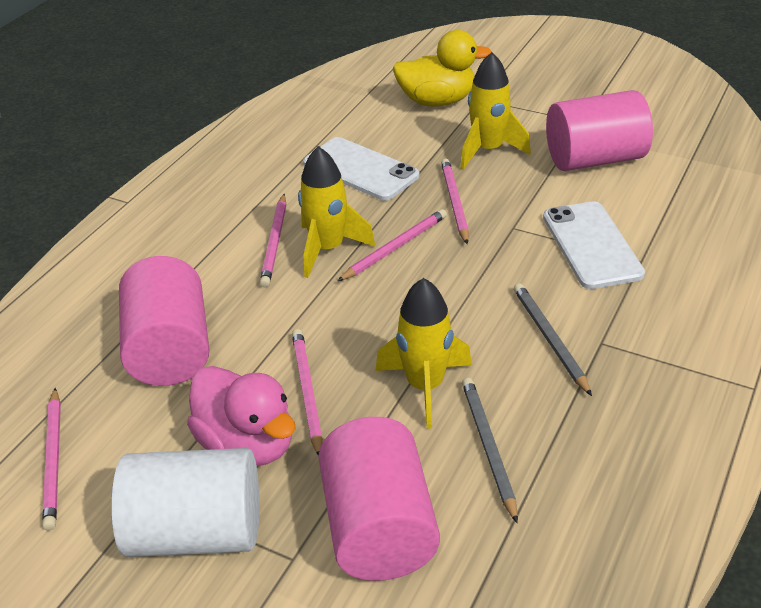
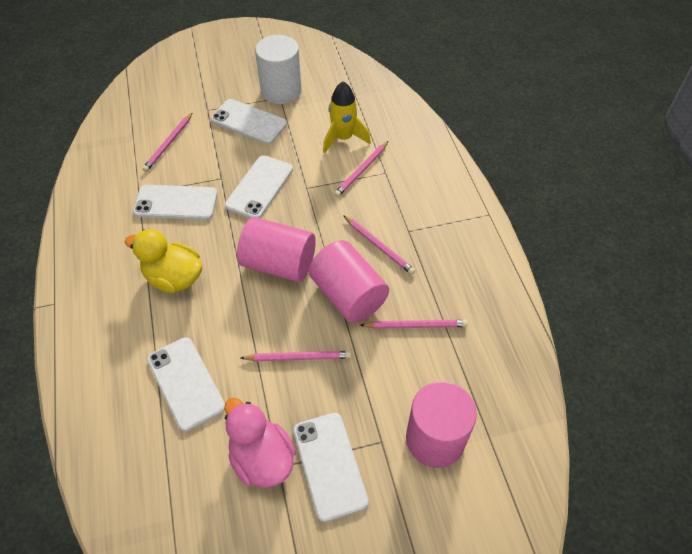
grey pencil: 2 -> 0
white phone: 2 -> 5
yellow rocket: 3 -> 1

